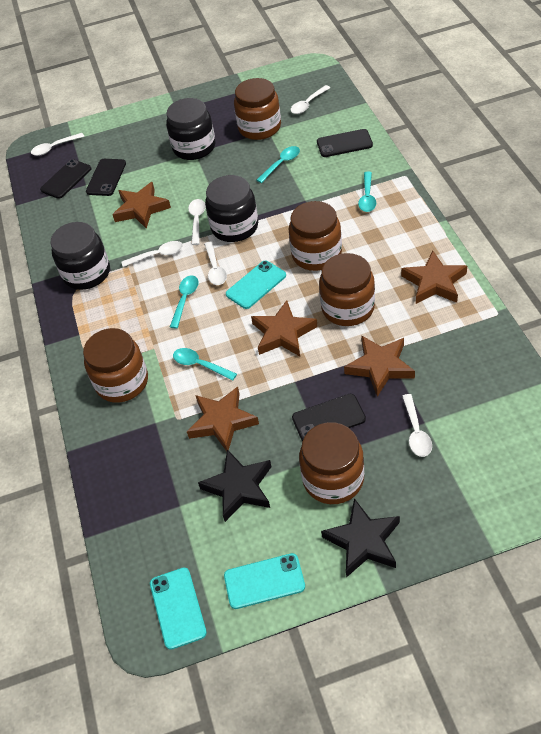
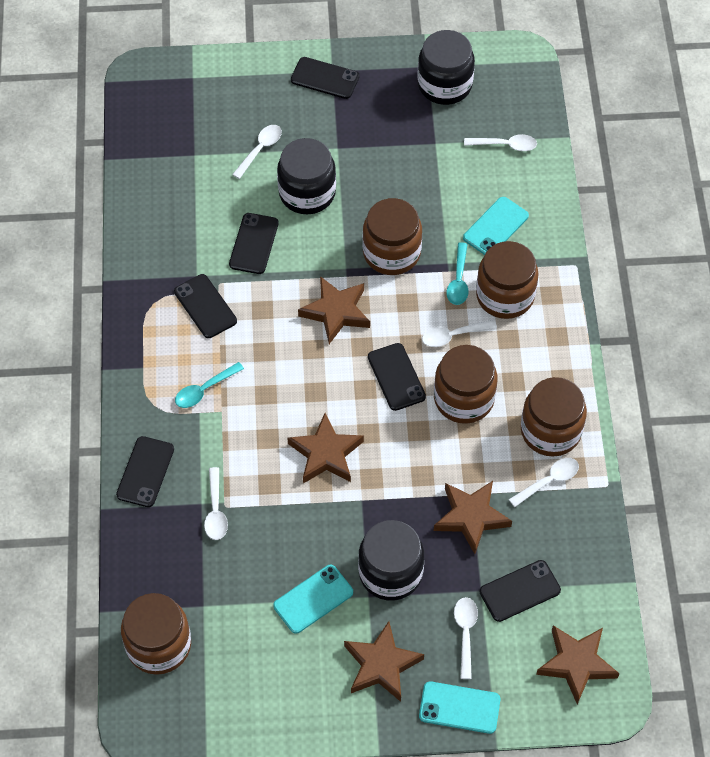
black phone: 4 -> 6
black star: 2 -> 0
turquoise spoon: 4 -> 2

